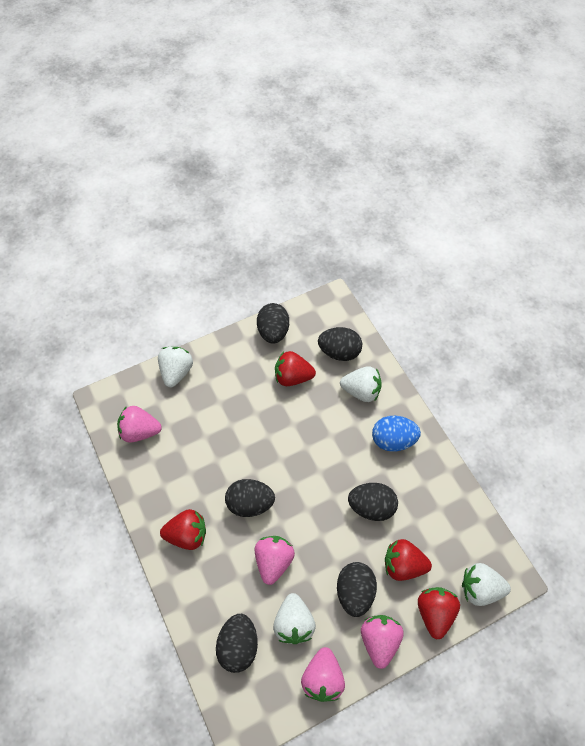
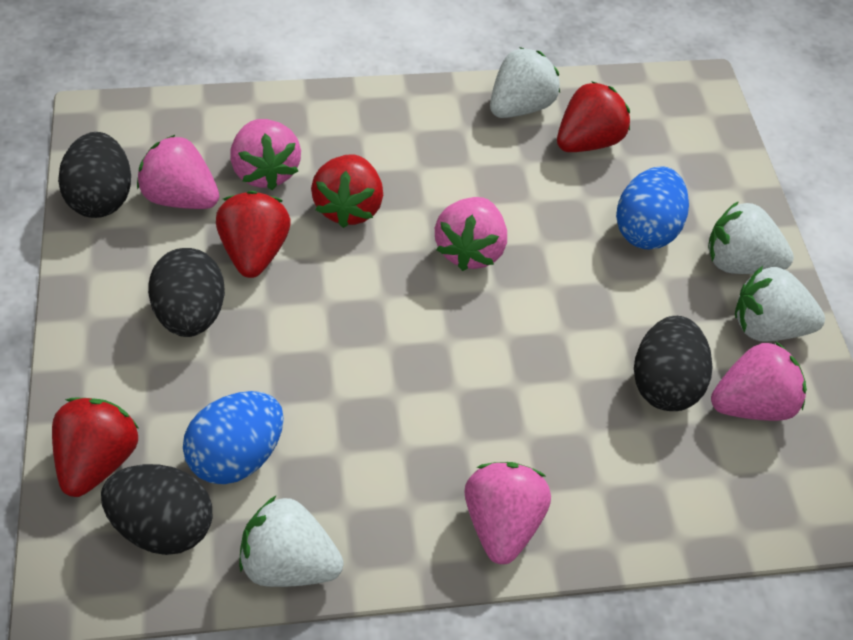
black egg: 6 -> 4
blue egg: 1 -> 2
pink strawberry: 4 -> 5

